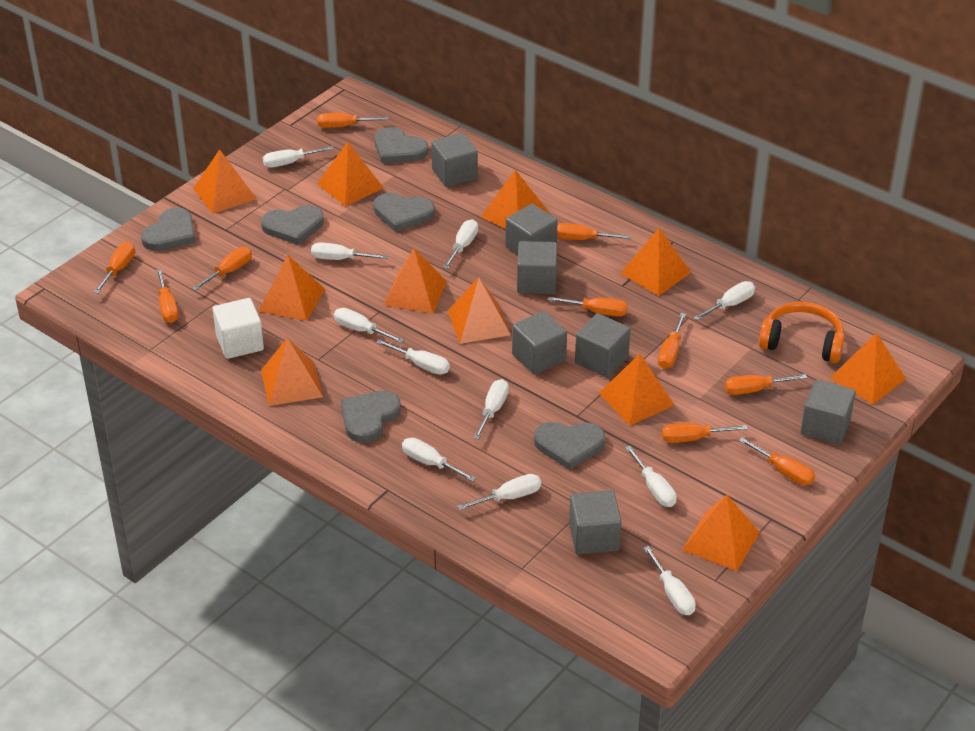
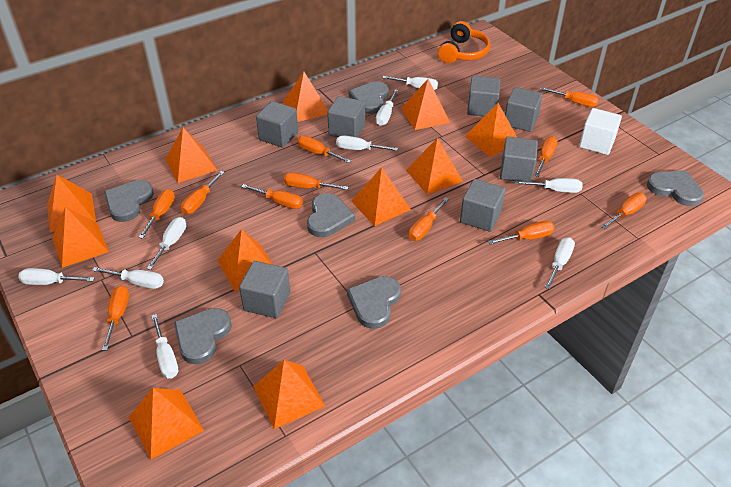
orange screwdriver: 10 -> 11
white screwdriver: 11 -> 9

